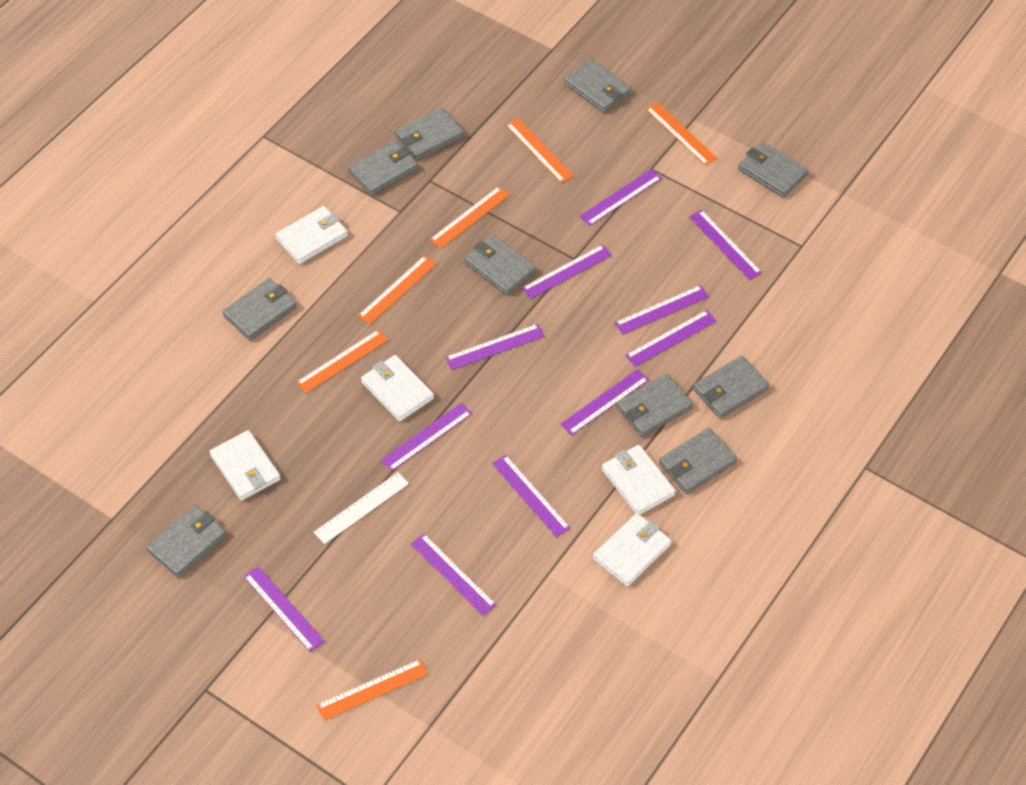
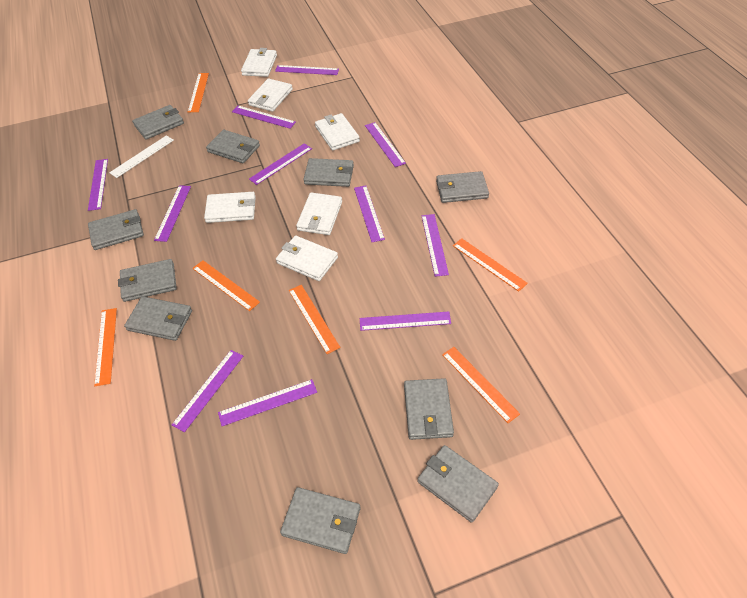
white wallet: 5 -> 6

